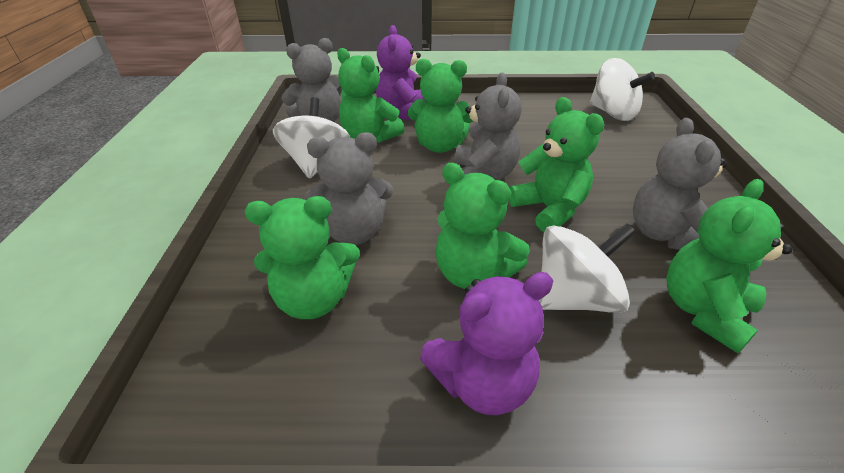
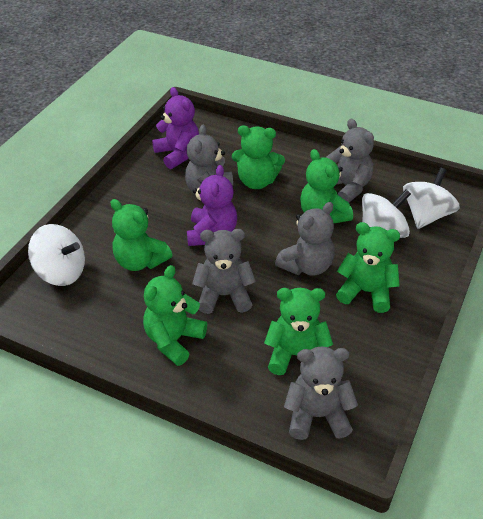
grey teddy bear: 4 -> 5

